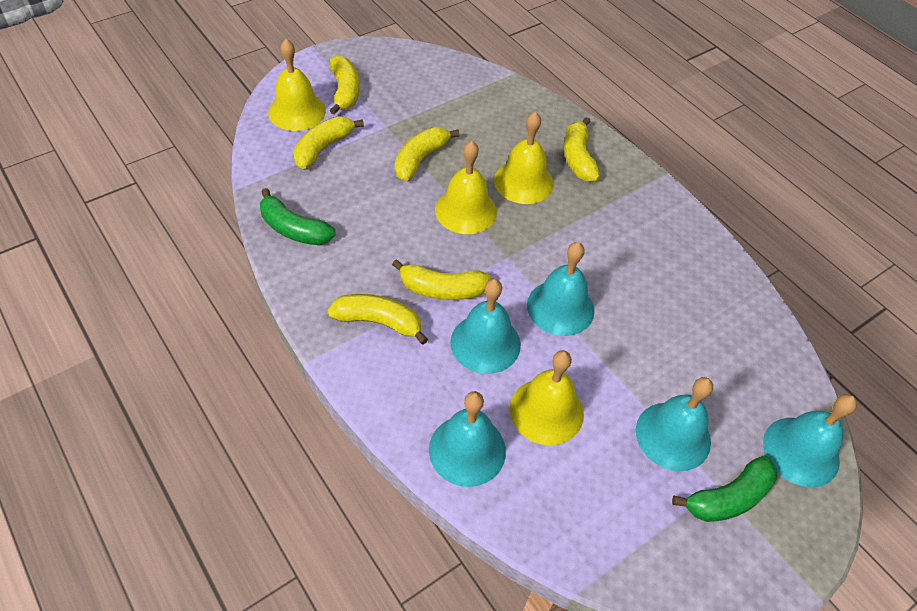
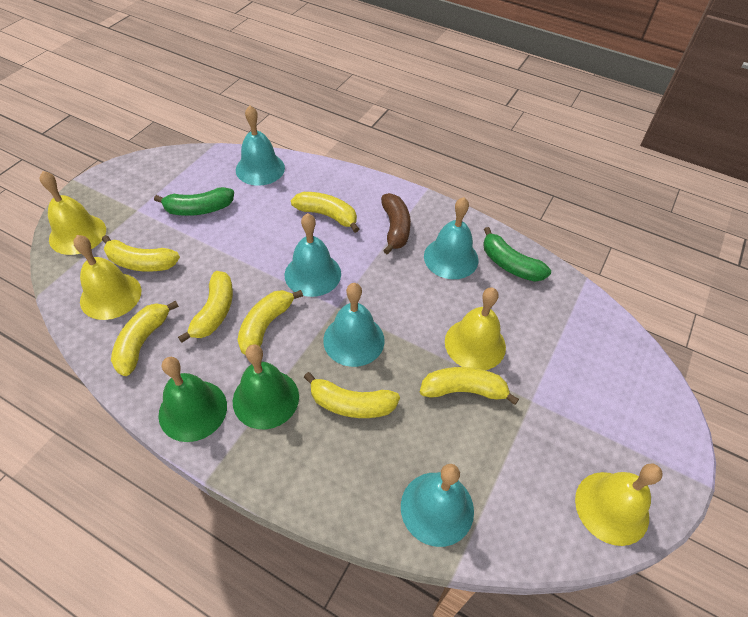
brown banana: 0 -> 1
green bell: 0 -> 2
yellow banana: 6 -> 7

